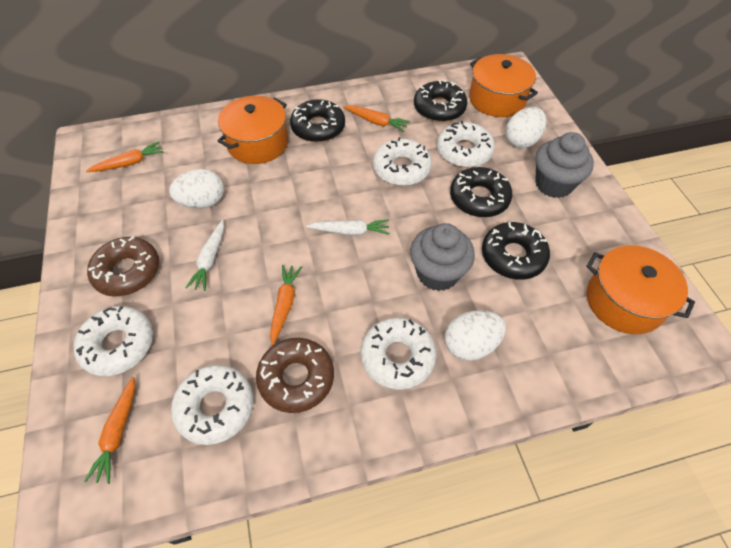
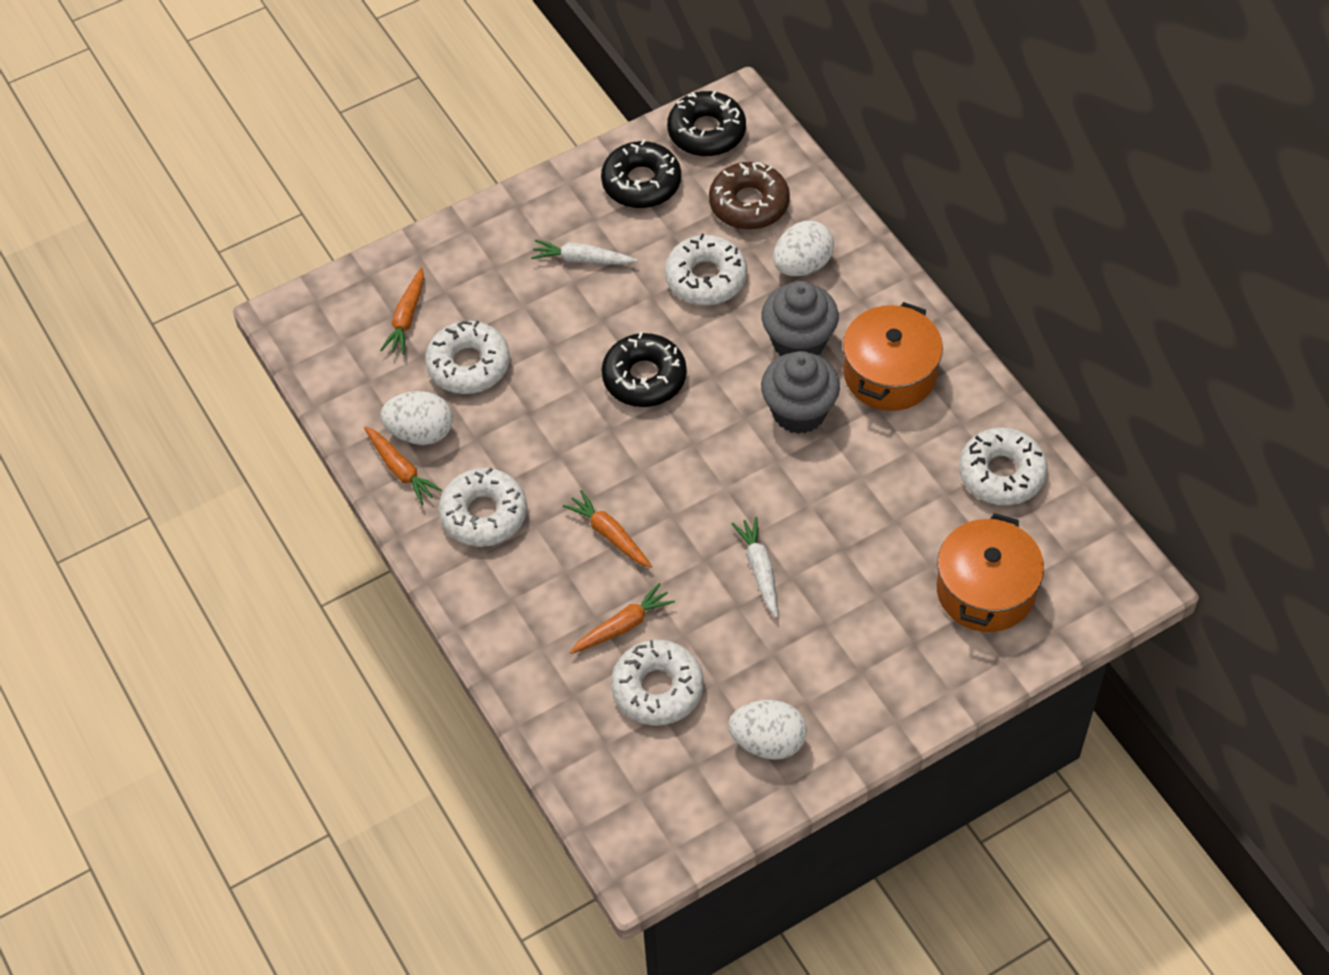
black donut: 4 -> 3
brown donut: 2 -> 1
orange pot: 3 -> 2

